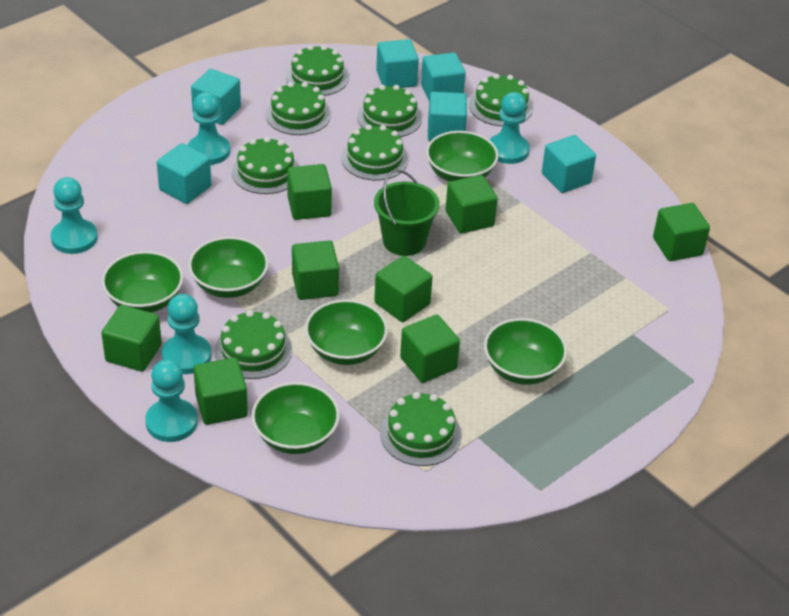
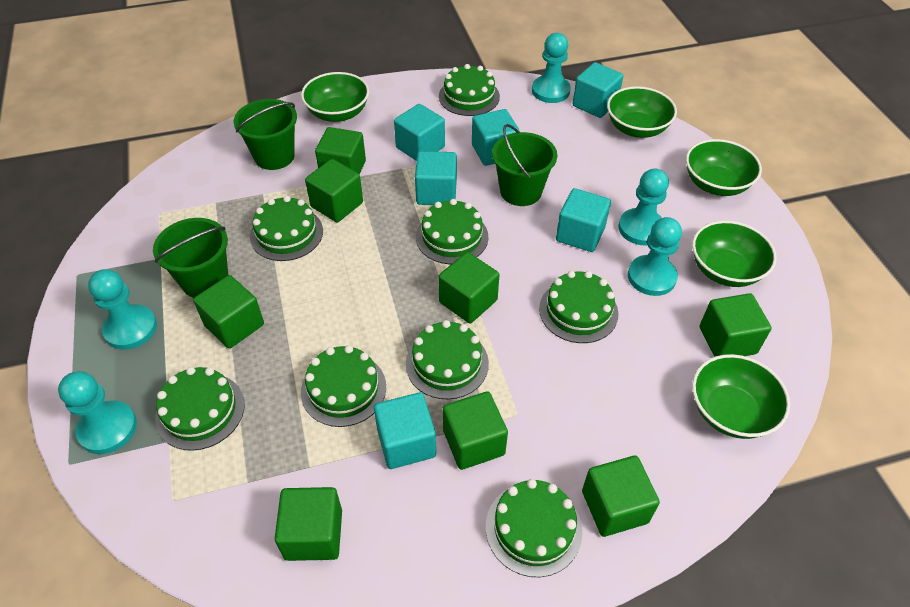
green bowl: 6 -> 5
green bucket: 1 -> 3

